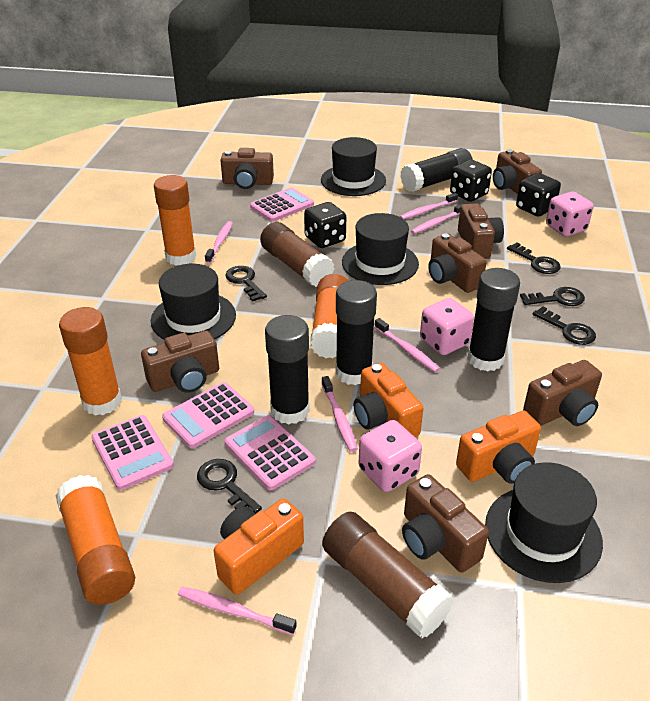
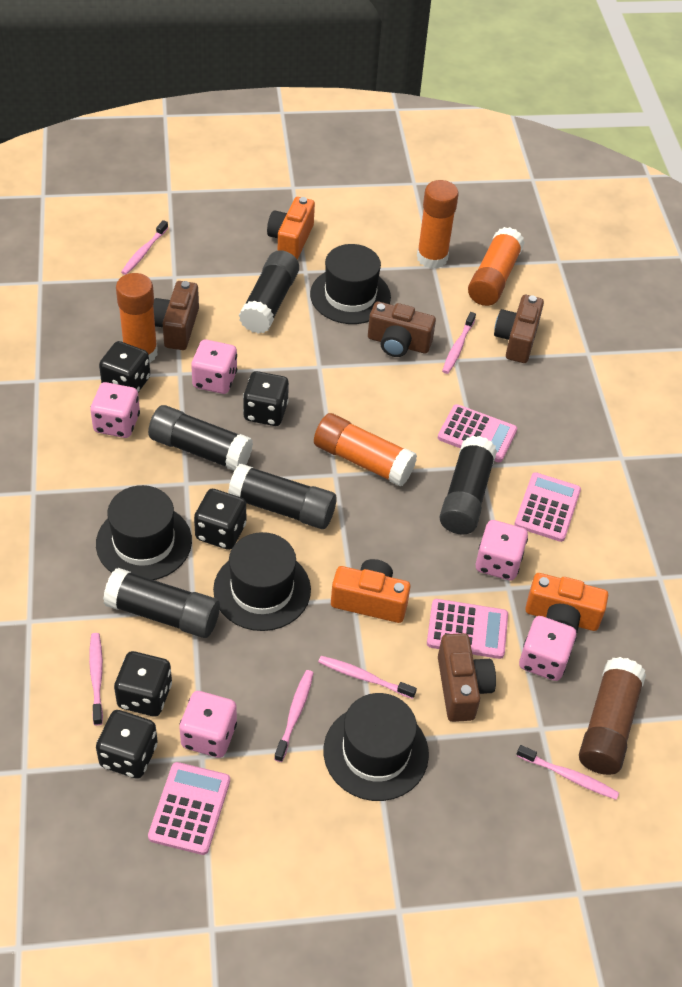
black dice: 3 -> 5
black glue stick: 4 -> 5
black key: 5 -> 0
brown camera: 7 -> 4
brown glue stick: 2 -> 1
pink dice: 3 -> 5

